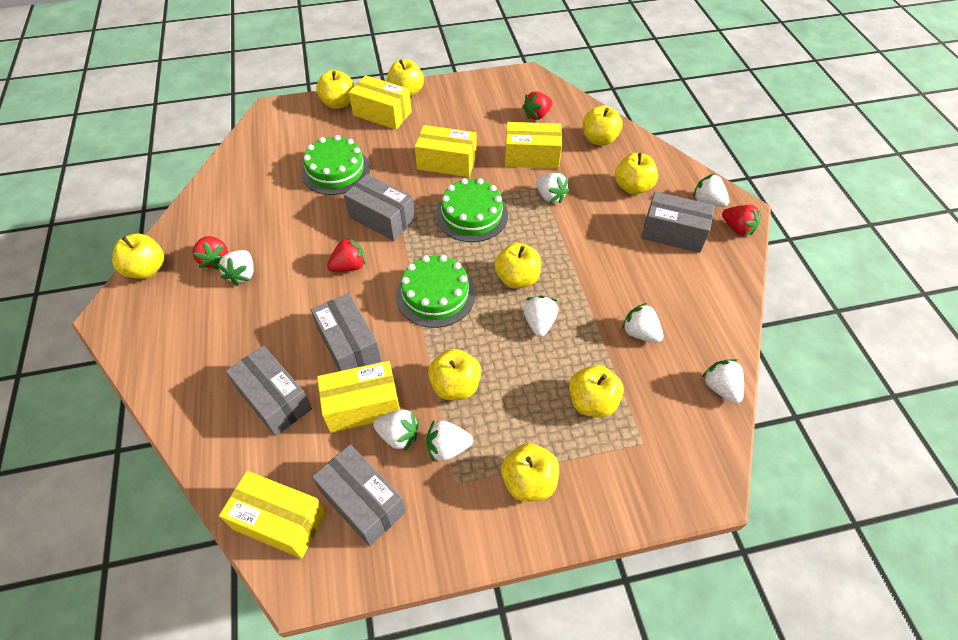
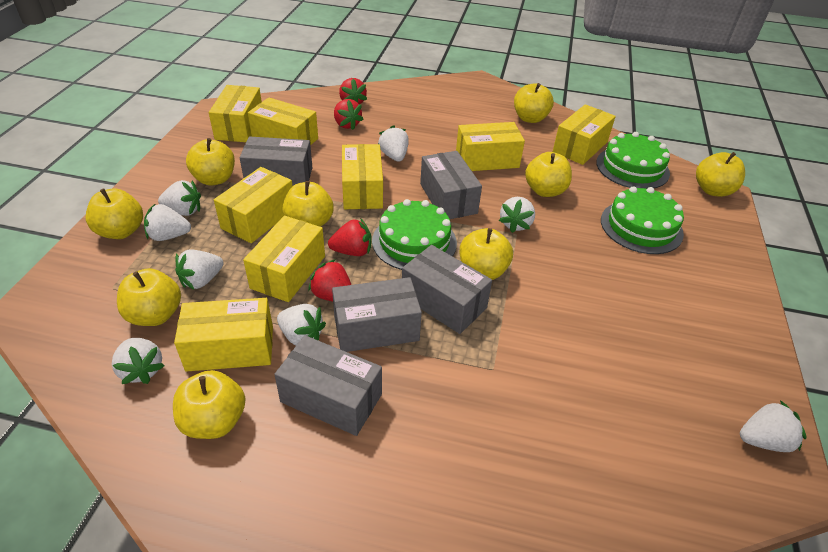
yellow box: 5 -> 8

